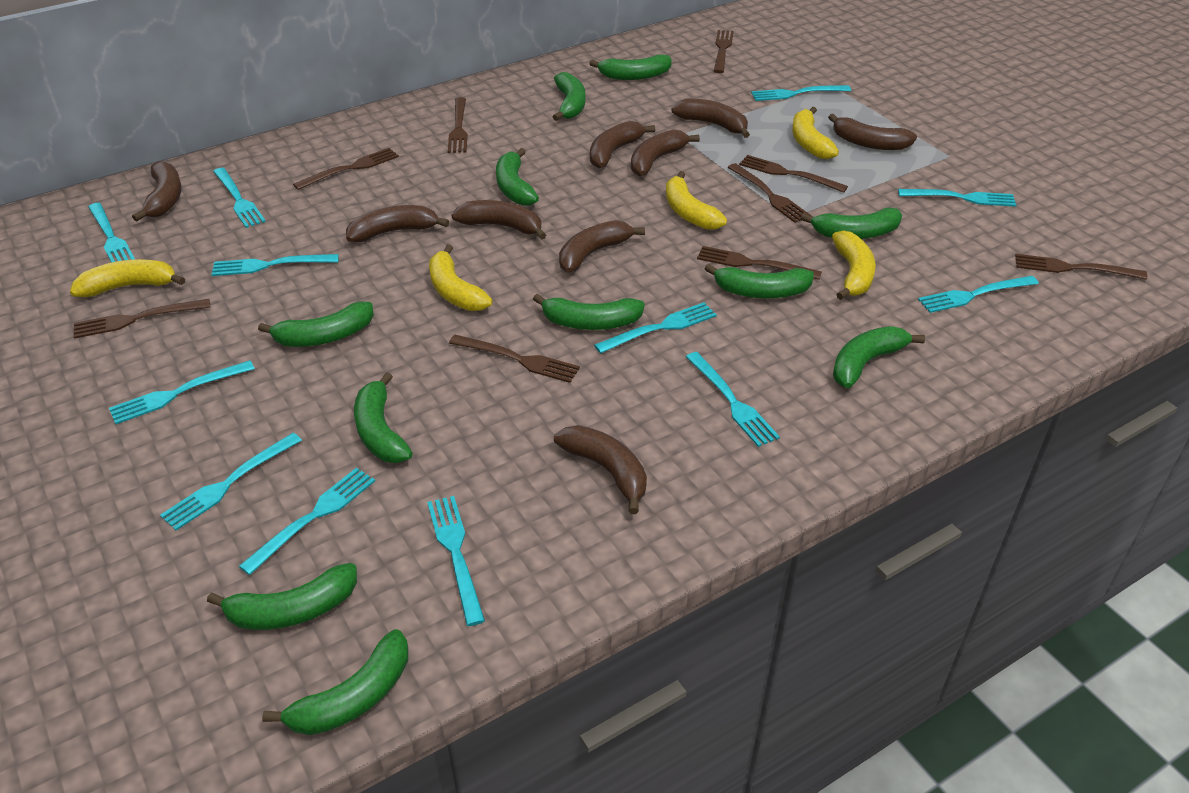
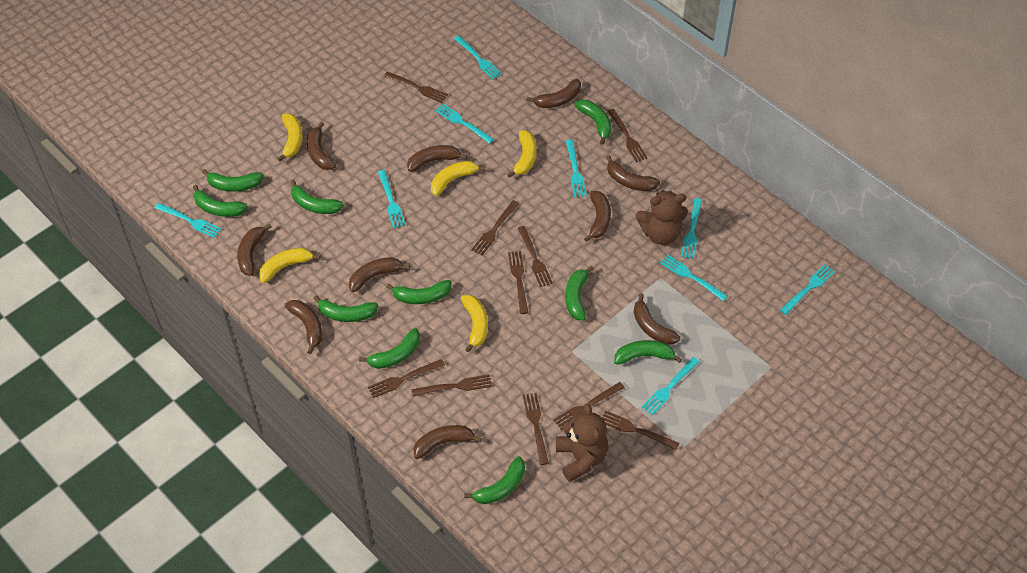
brown banana: 9 -> 10
brown fork: 9 -> 10
brown teddy bear: 0 -> 2
green banana: 11 -> 10
turquoise fork: 12 -> 9

